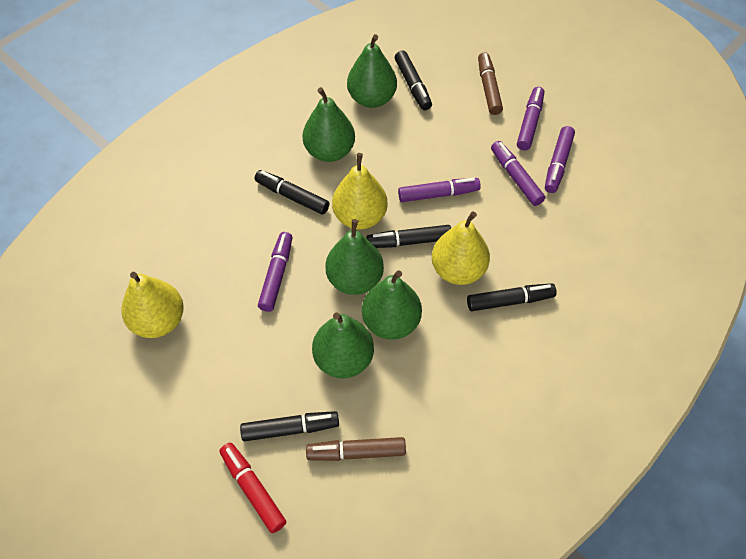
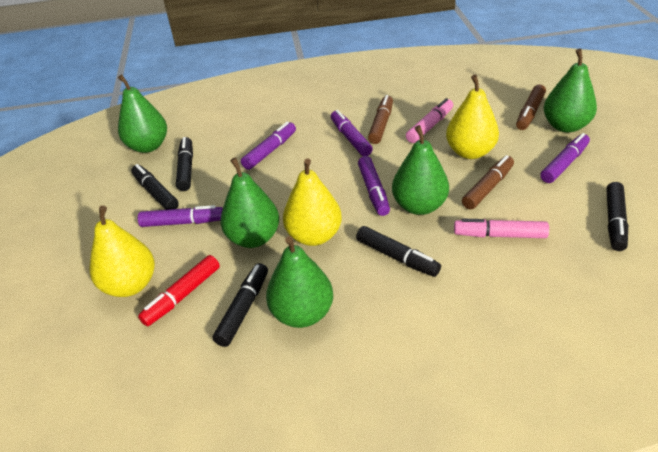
brown marker: 2 -> 3
pink marker: 0 -> 2

